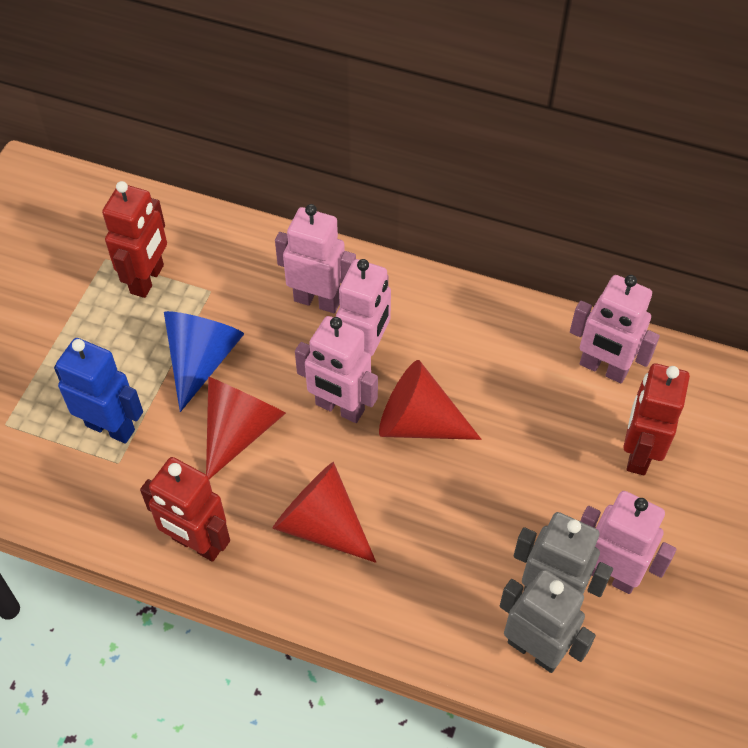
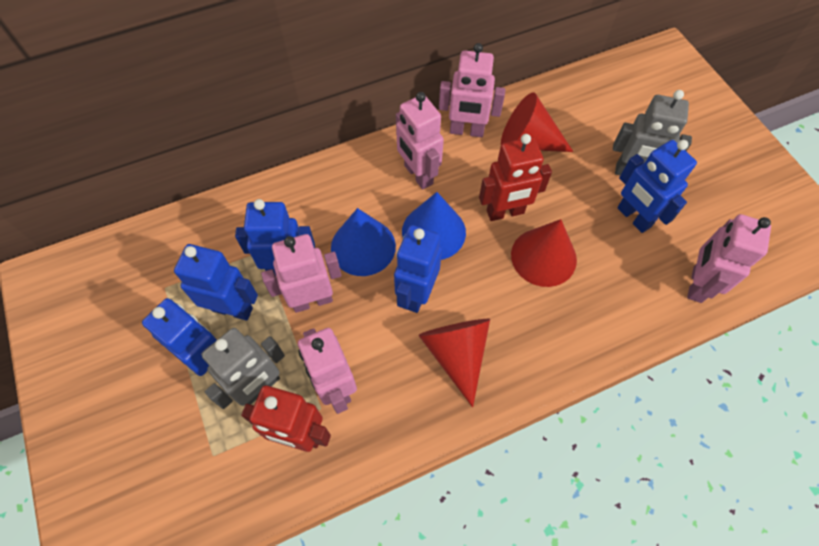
blue cone: 1 -> 2
blue robot: 1 -> 5
red robot: 3 -> 2

